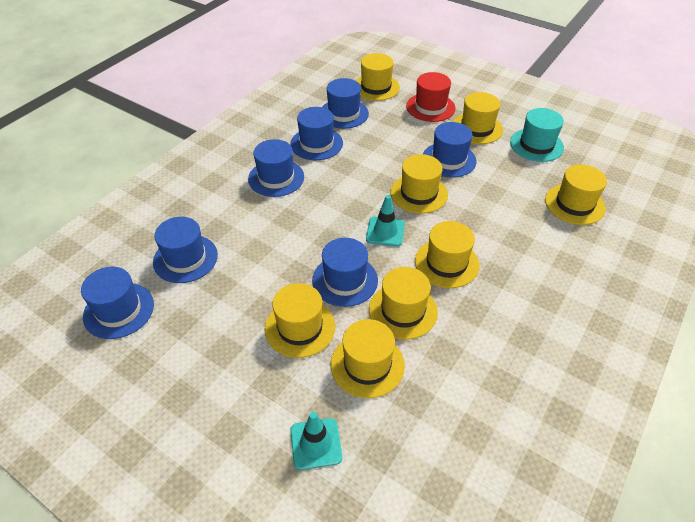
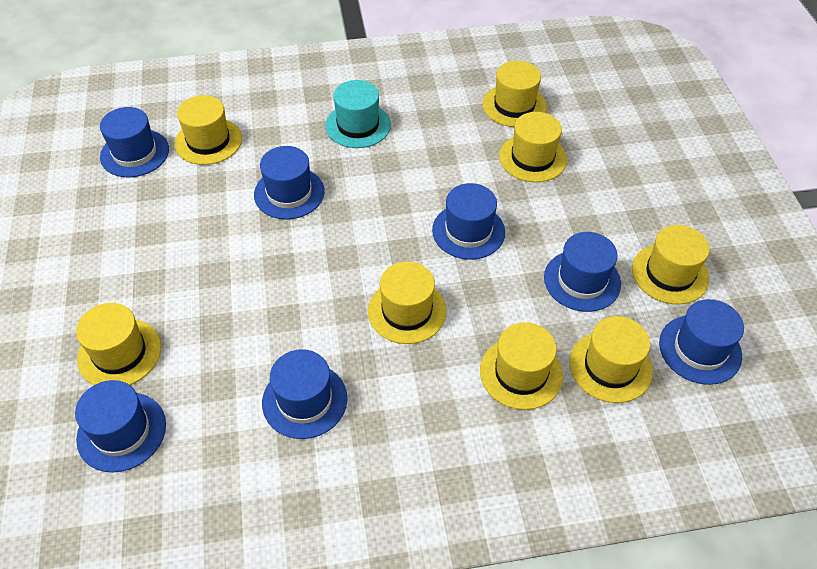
red hat: 1 -> 0
turquoise traffic cone: 2 -> 0

